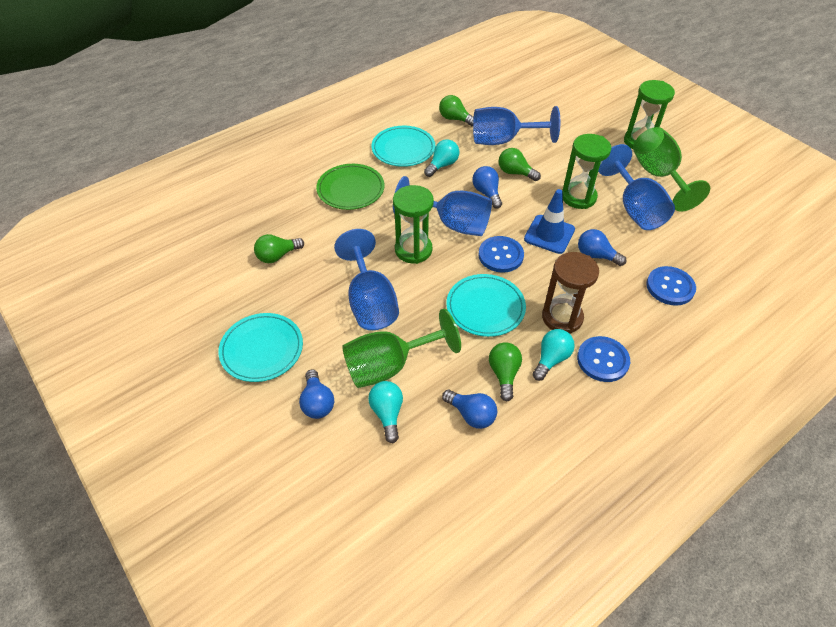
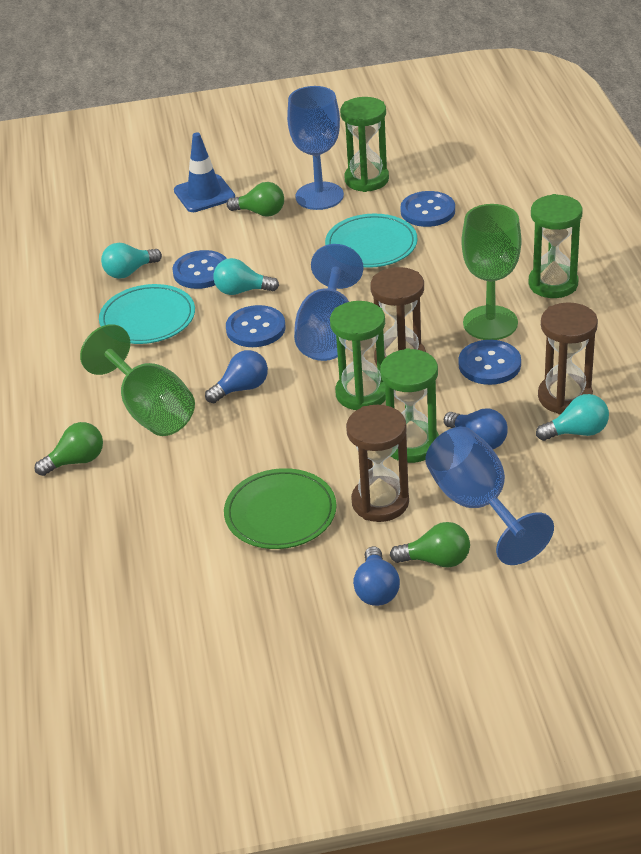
blue button: 3 -> 4
blue goblet: 4 -> 3
blue light bulb: 4 -> 3
brown hourglass: 1 -> 3
green hourglass: 3 -> 4
green light bulb: 4 -> 3
turquoise plate: 3 -> 2

